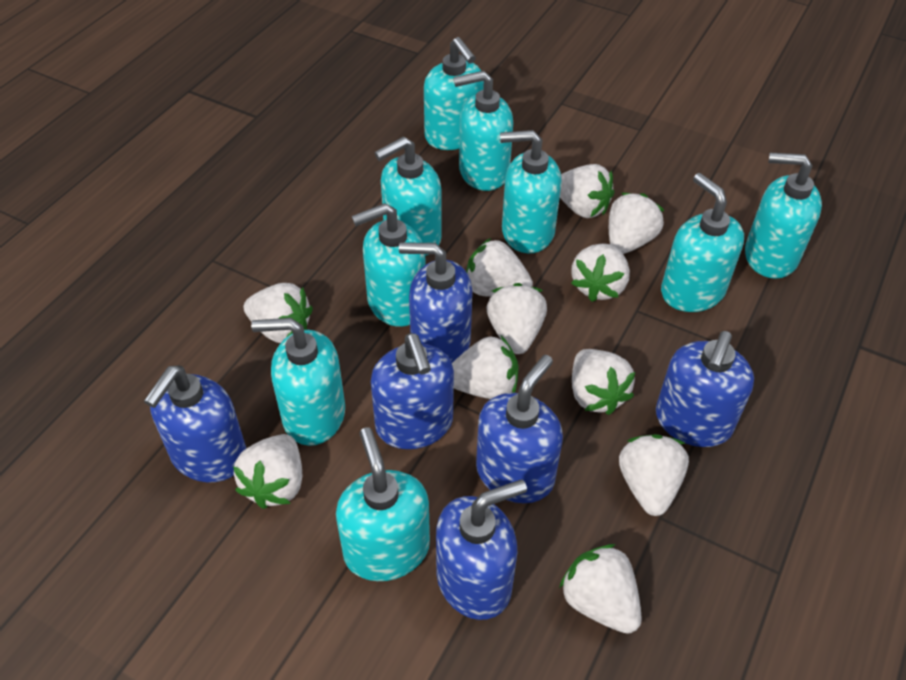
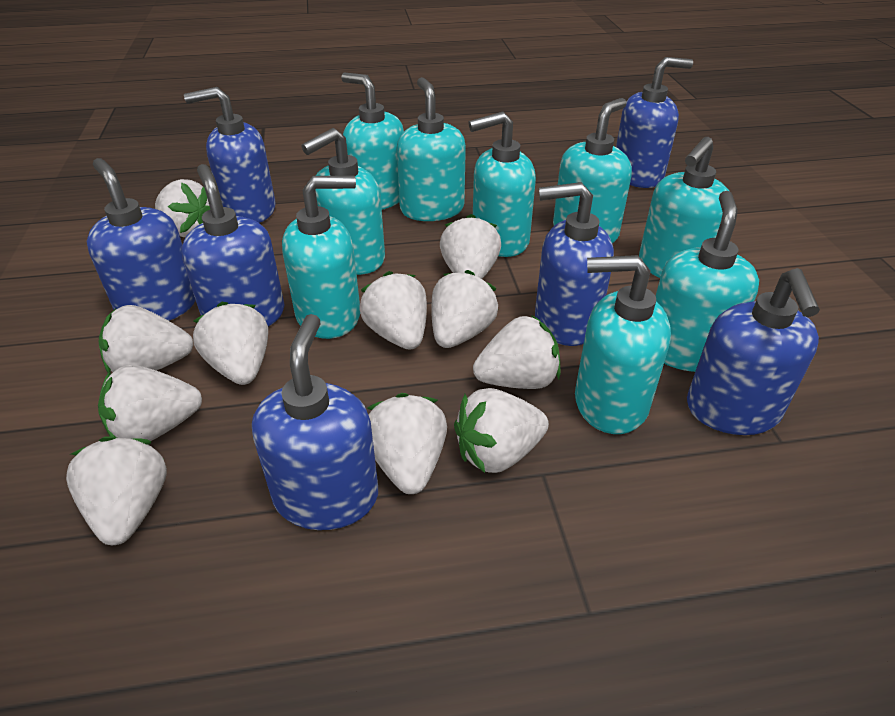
blue soap dispenser: 6 -> 7

